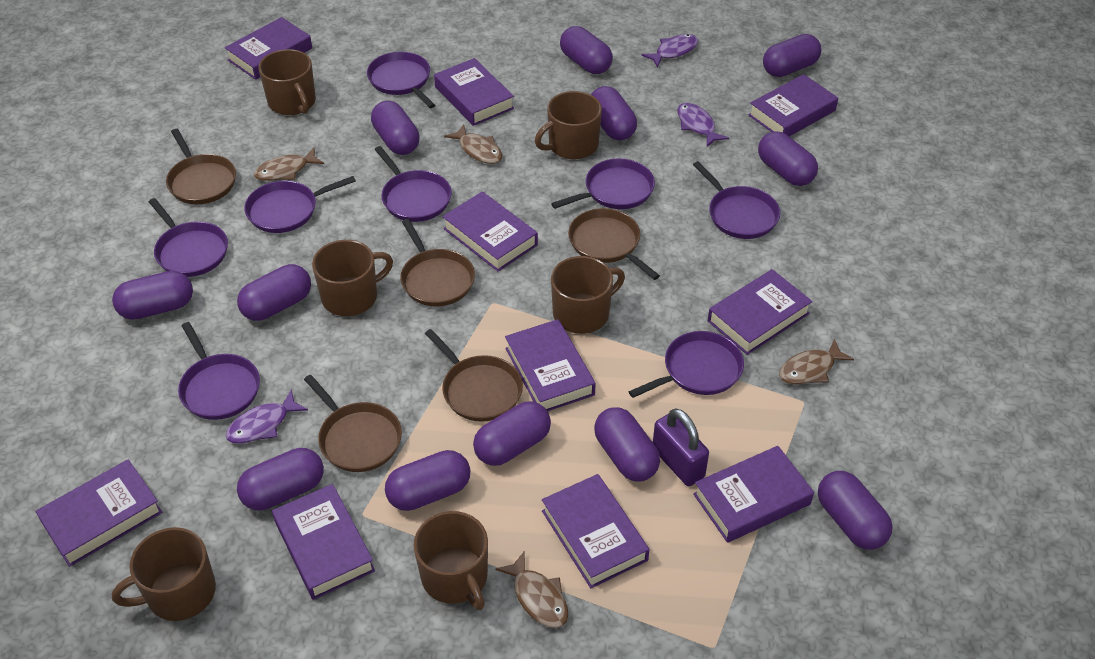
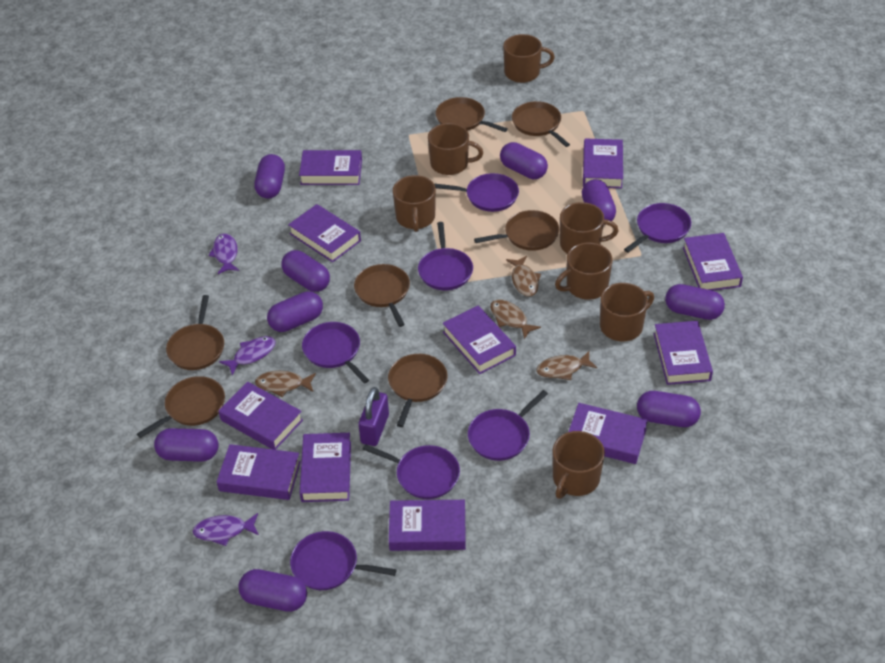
brown mug: 6 -> 7
brown pan: 5 -> 7
purple book: 10 -> 11
purple capsule: 12 -> 9
purple pan: 8 -> 7

